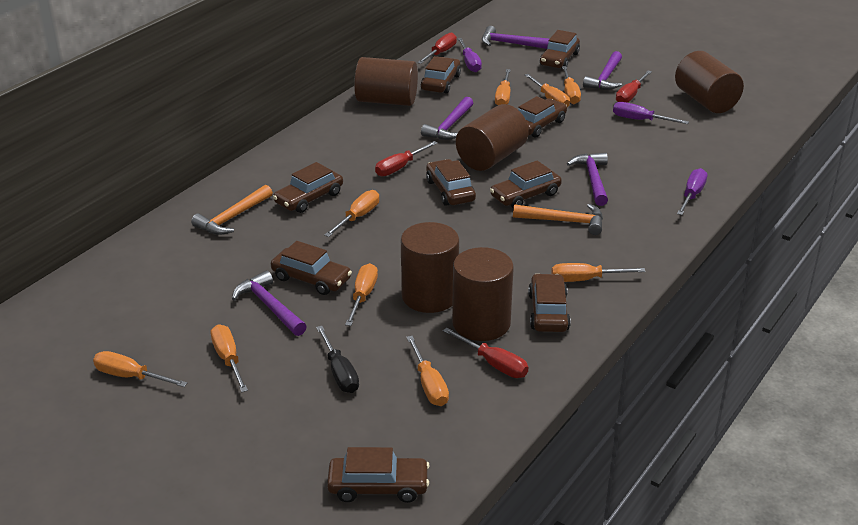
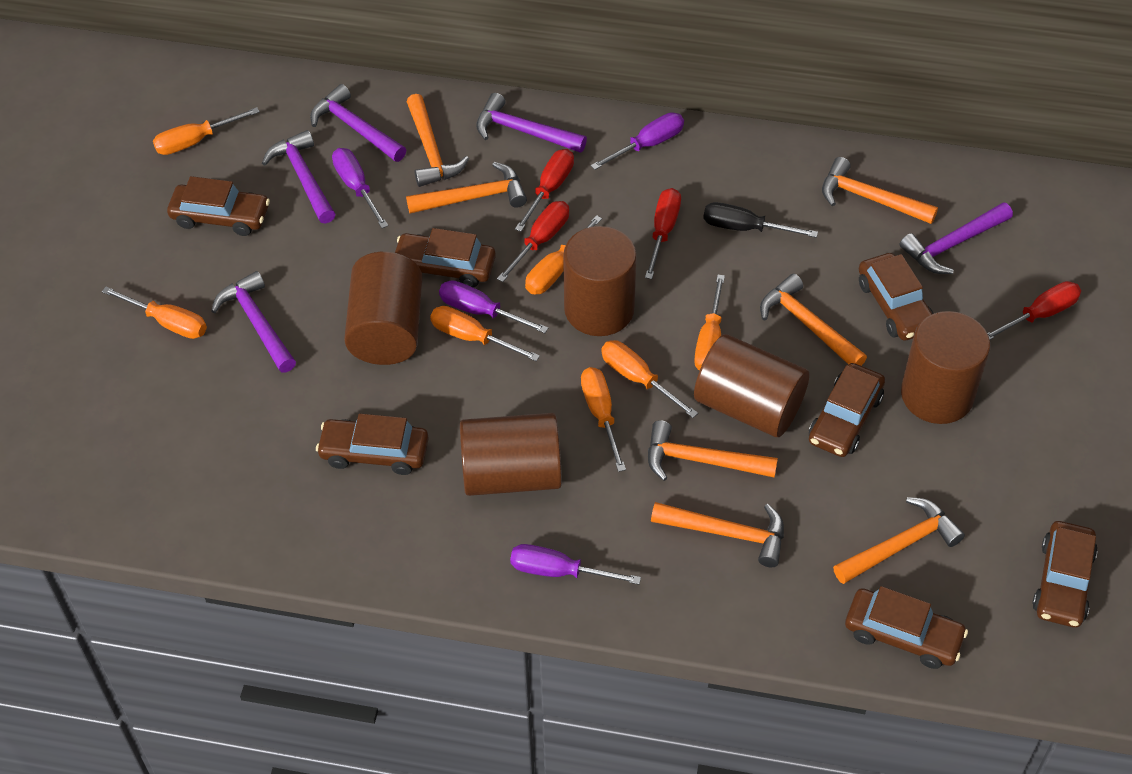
brown car: 9 -> 7
orange hammer: 2 -> 7
orange screwdriver: 9 -> 7
purple screwdriver: 3 -> 4

